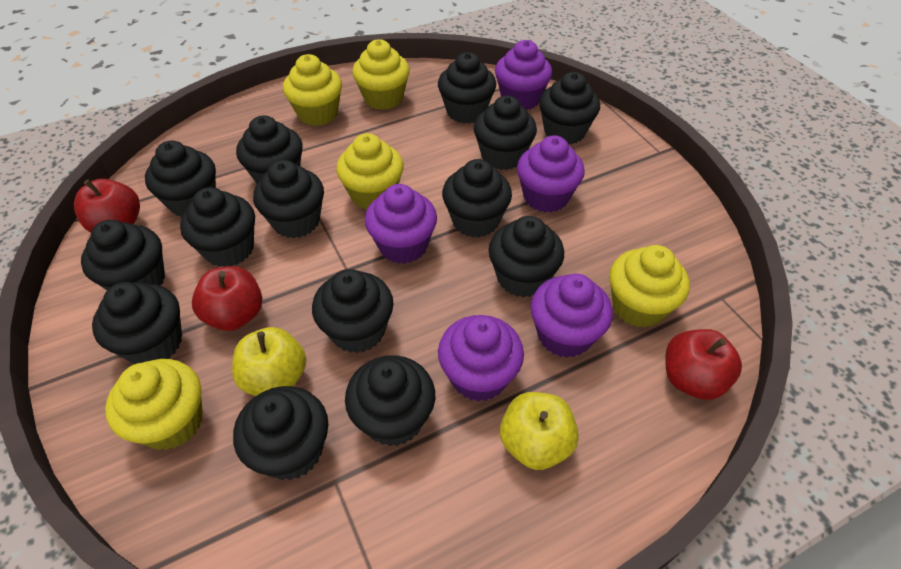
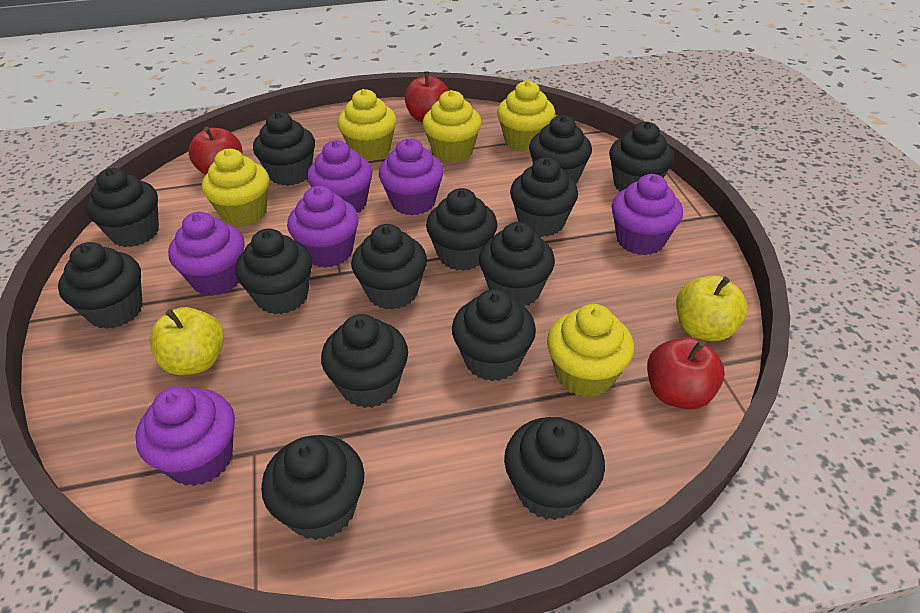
purple cupcake: 5 -> 6

